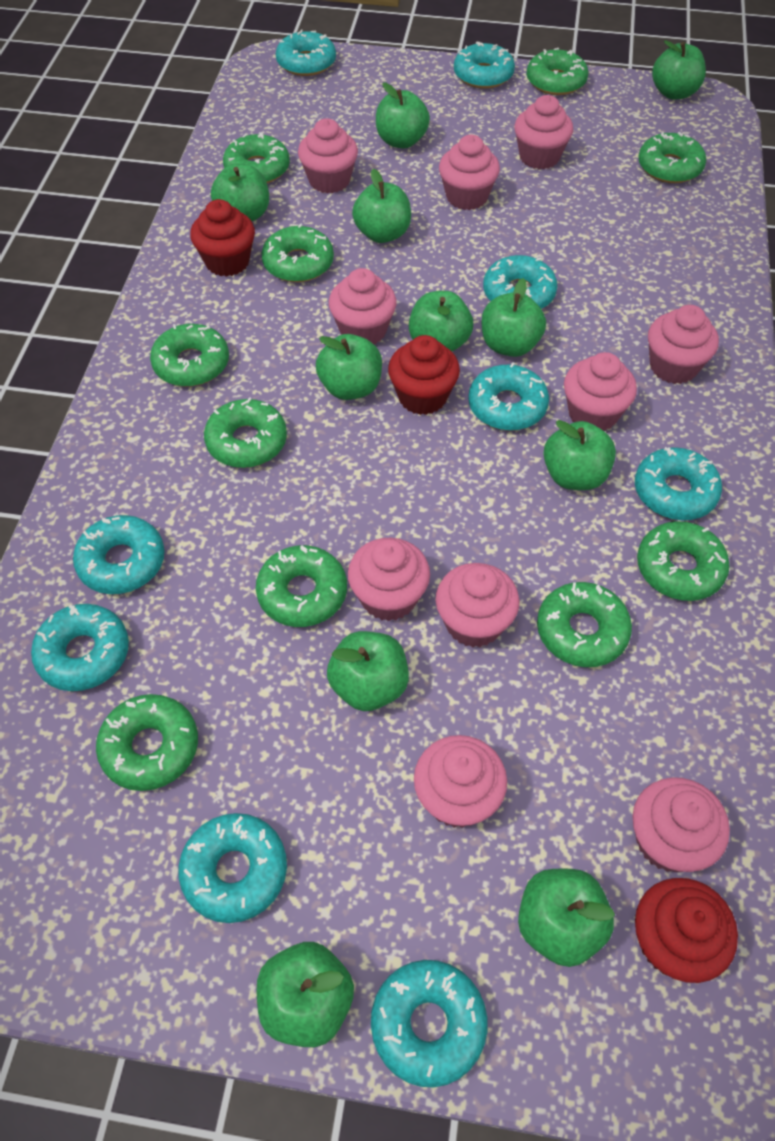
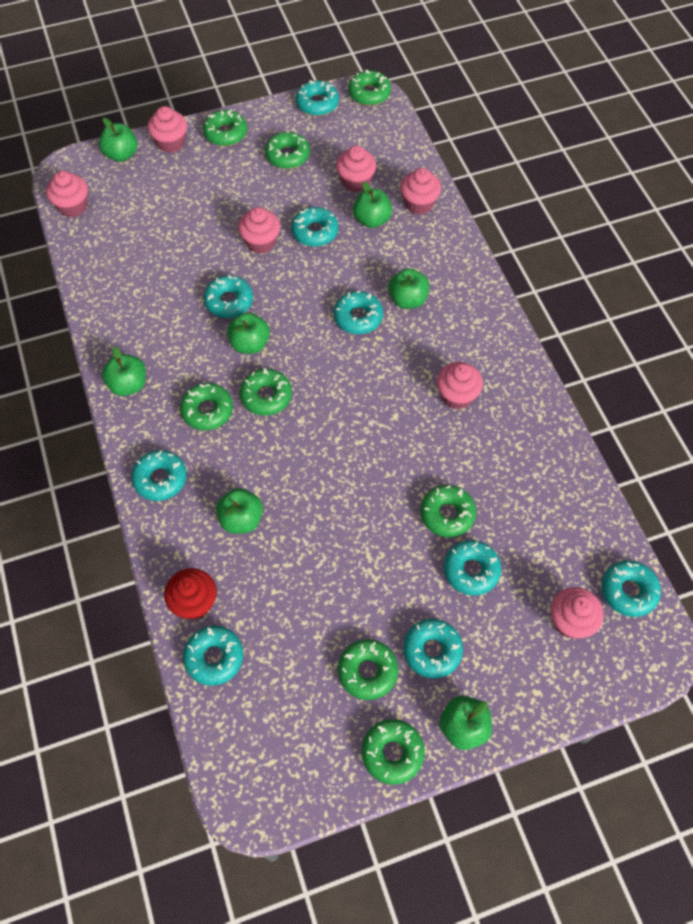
green apple: 11 -> 7
green donut: 10 -> 8
pink cupcake: 10 -> 7
red cupcake: 3 -> 1

